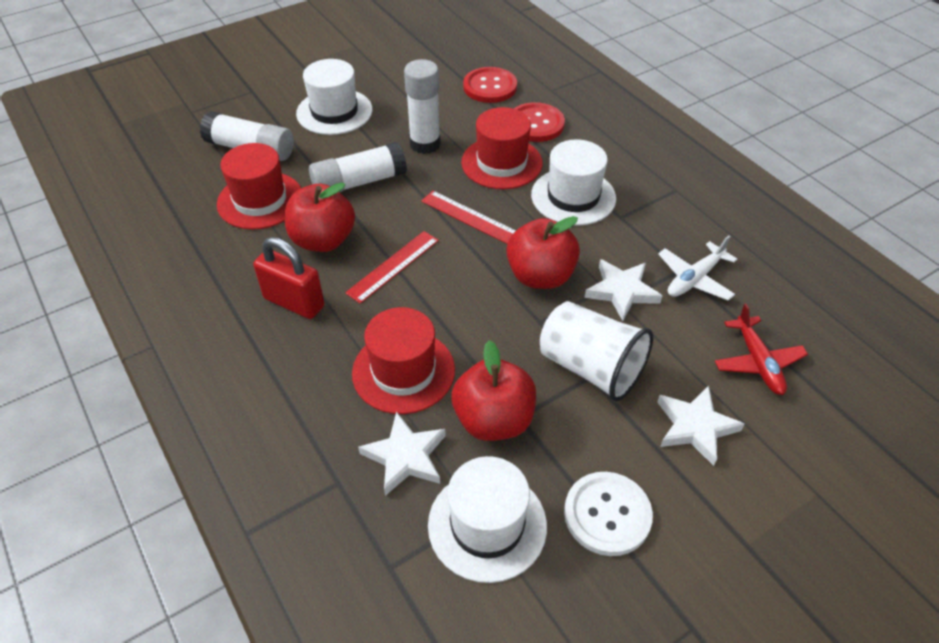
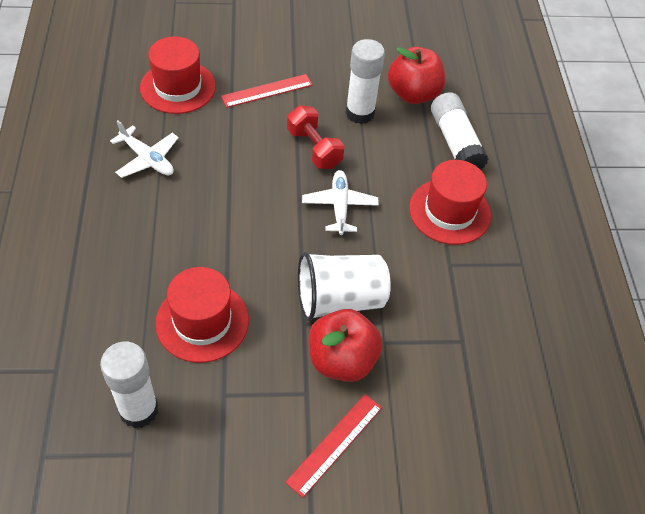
red apple: 3 -> 2
red button: 2 -> 0
red dumbbell: 0 -> 1
red padlock: 1 -> 0
red plane: 1 -> 0
white button: 1 -> 0
white hat: 3 -> 0
white plane: 1 -> 2
white star: 3 -> 0

